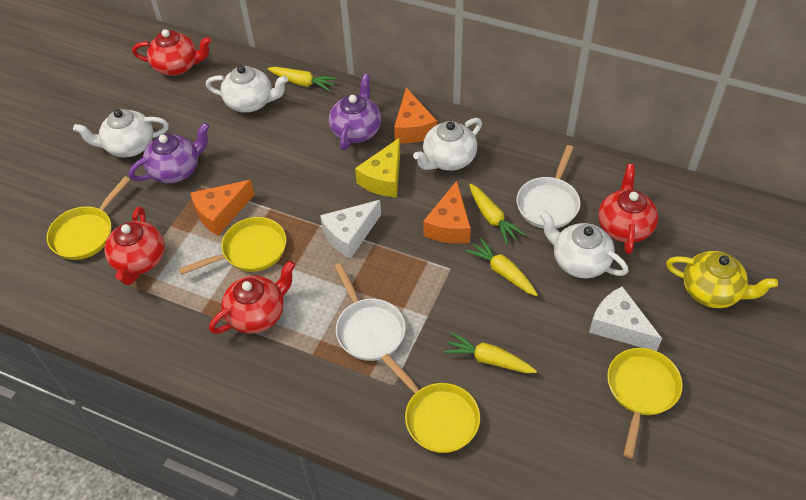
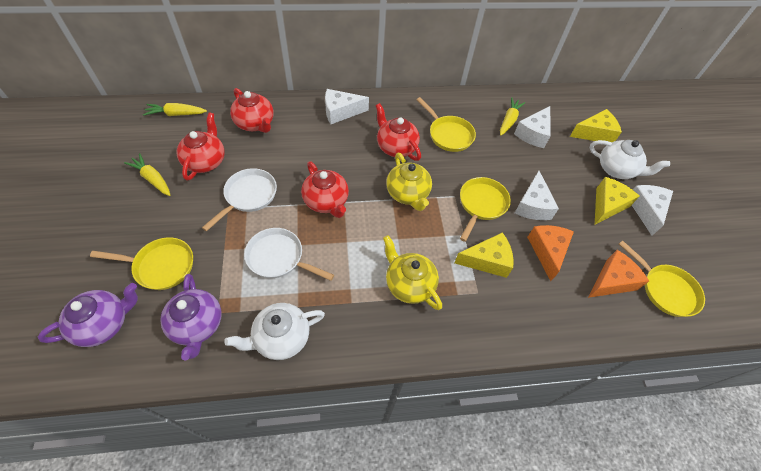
orange cheese: 3 -> 2
white cheese: 2 -> 4
white teapot: 4 -> 2
yellow carrot: 4 -> 3
yellow cheese: 1 -> 3
yellow teapot: 1 -> 2

